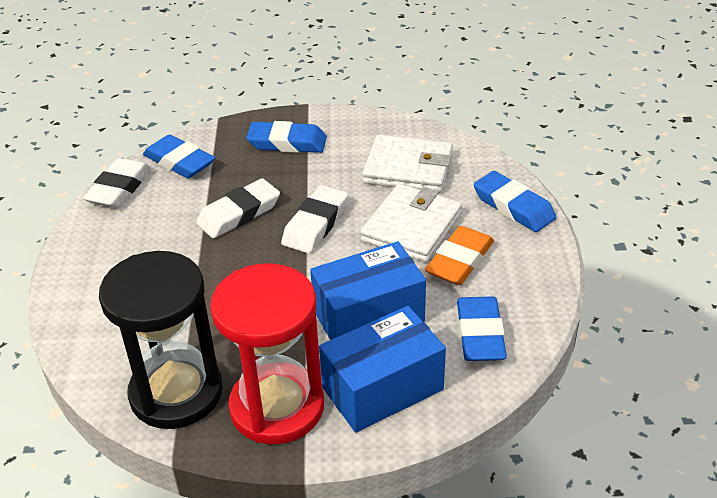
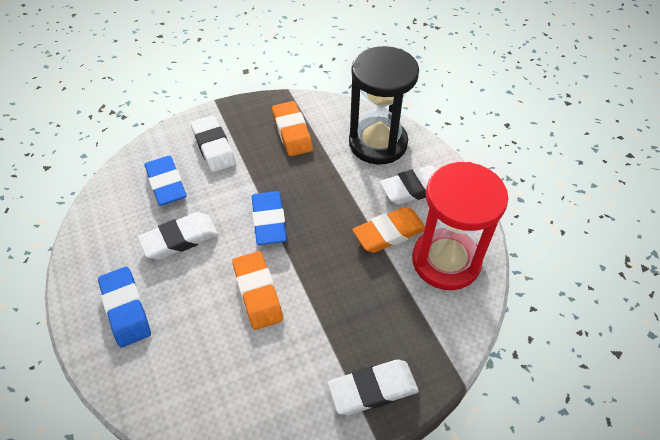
blue box: 2 -> 0
blue eraser: 4 -> 3
orange eraser: 1 -> 3
white eraser: 3 -> 4
white wallet: 2 -> 0

